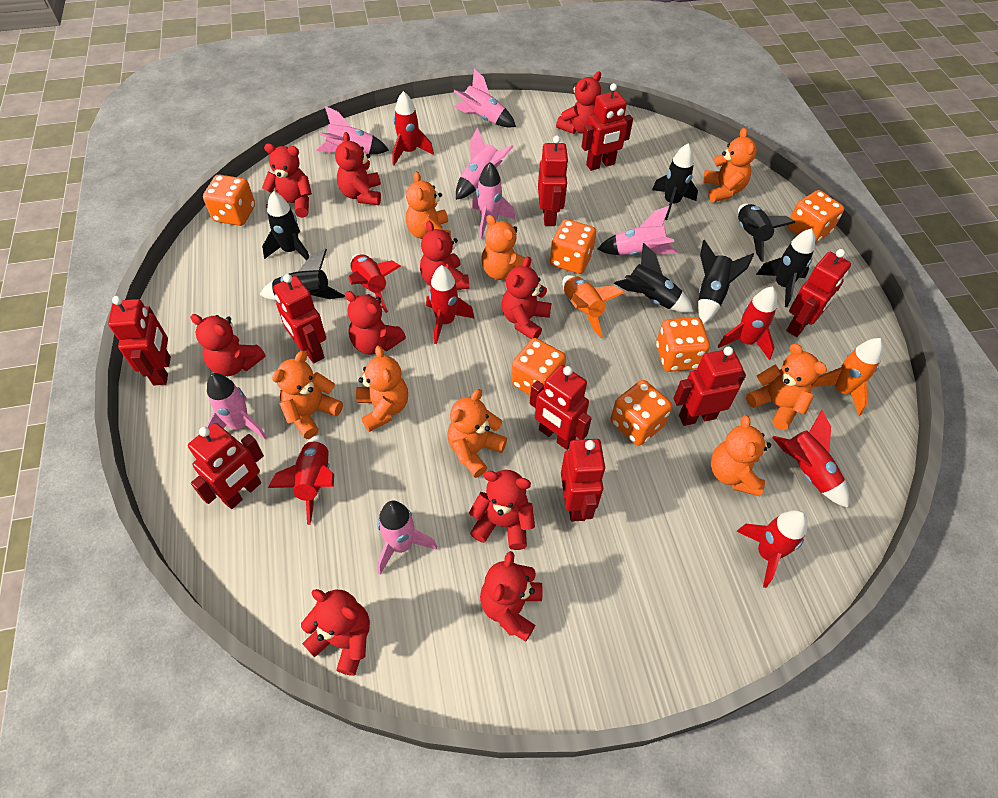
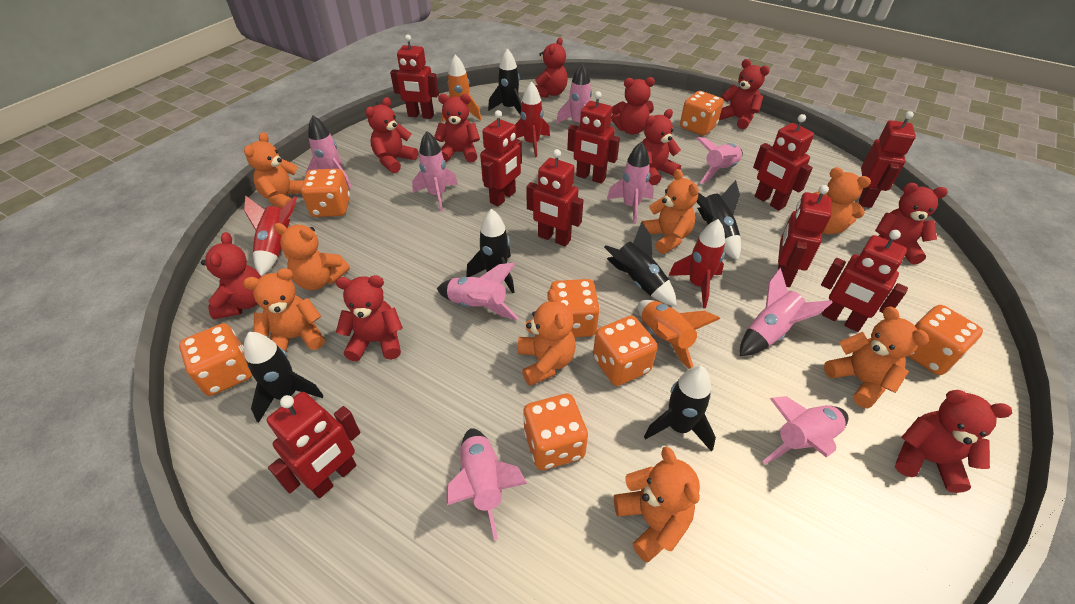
black rocket: 7 -> 6
orange dice: 6 -> 7
pink rocket: 7 -> 9
red rocket: 7 -> 3

